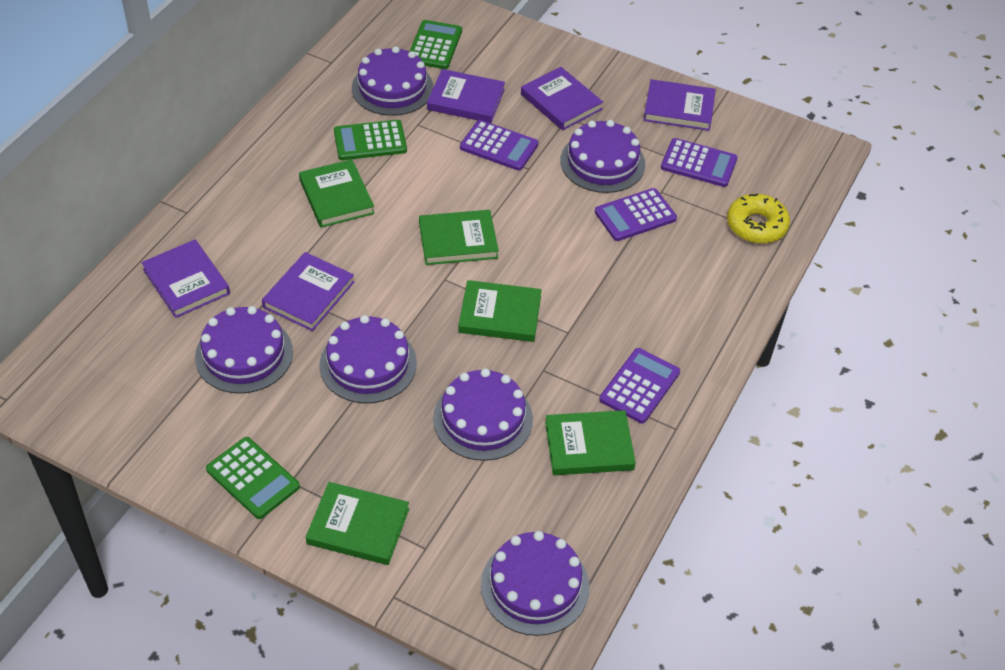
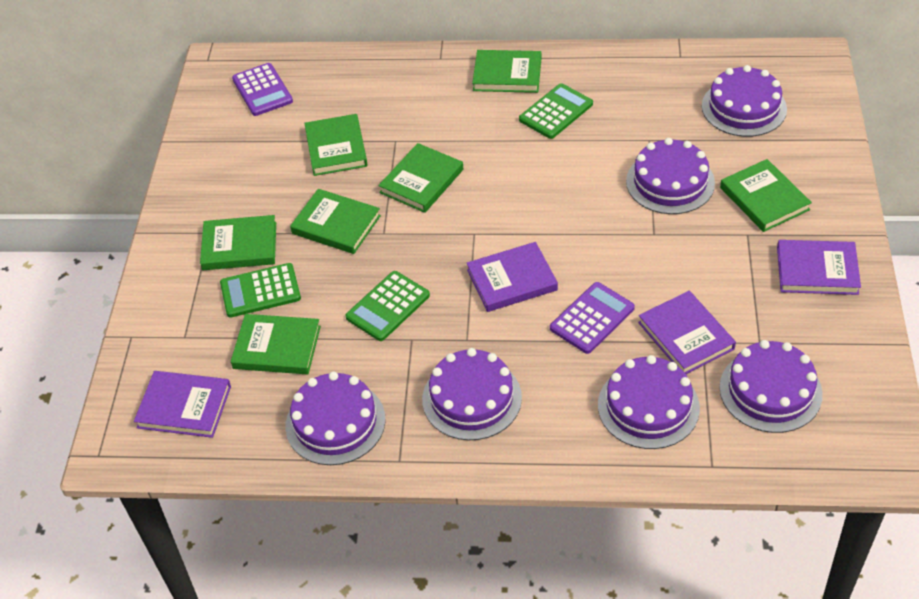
green book: 5 -> 7
purple book: 5 -> 4
purple calculator: 4 -> 2
yellow donut: 1 -> 0

